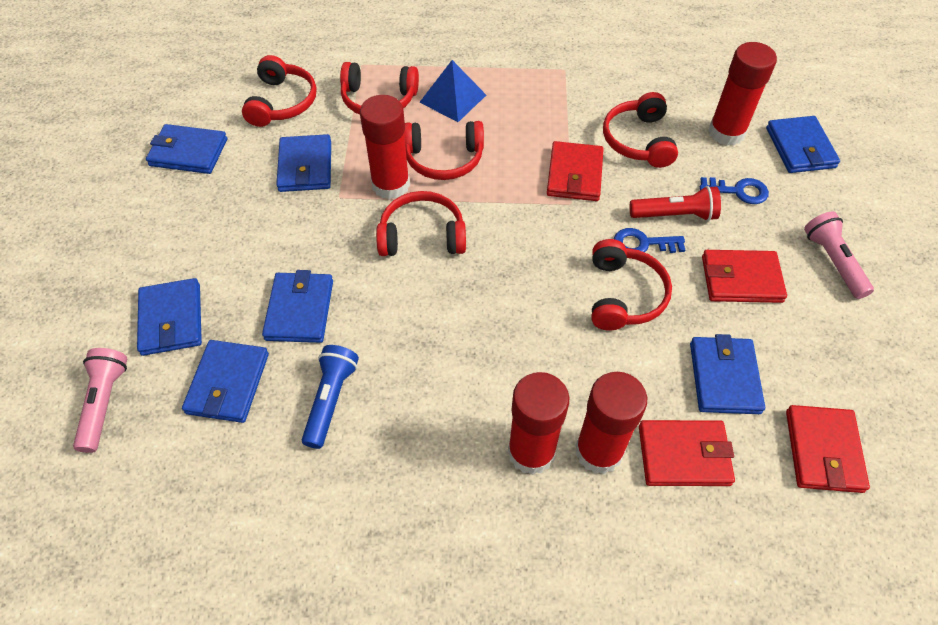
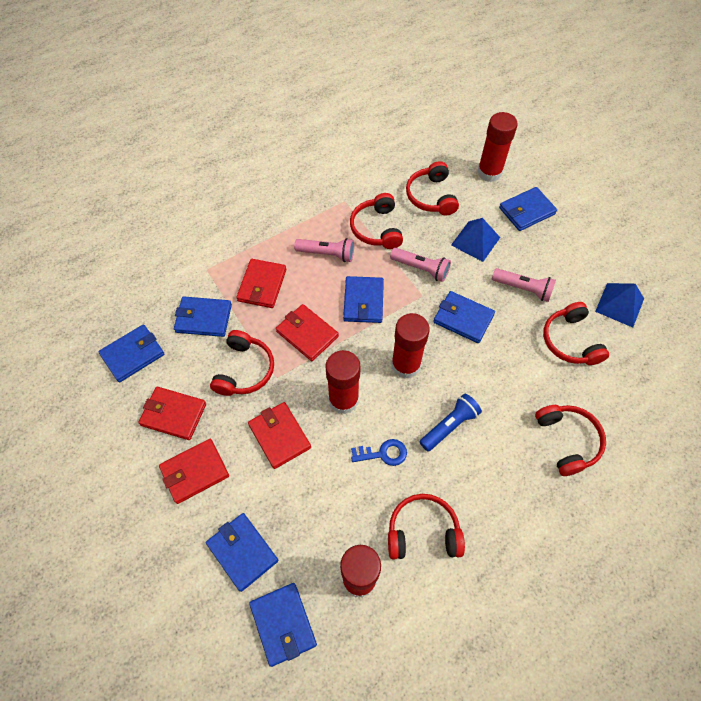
blue key: 2 -> 1
blue pyramid: 1 -> 2
pink flashlight: 2 -> 3
red flashlight: 1 -> 0
red wallet: 4 -> 5

